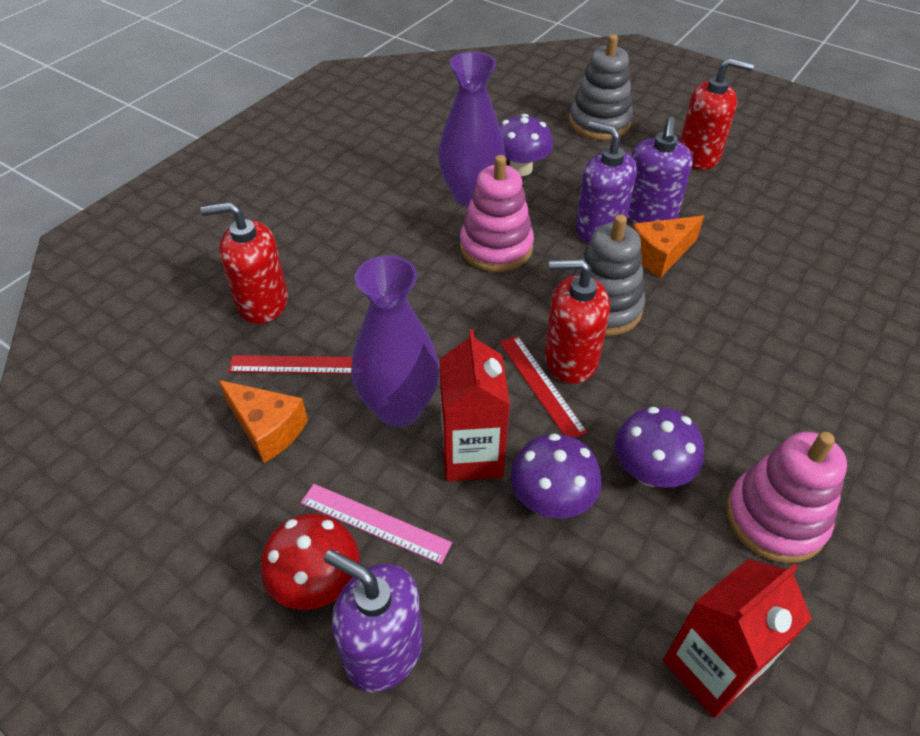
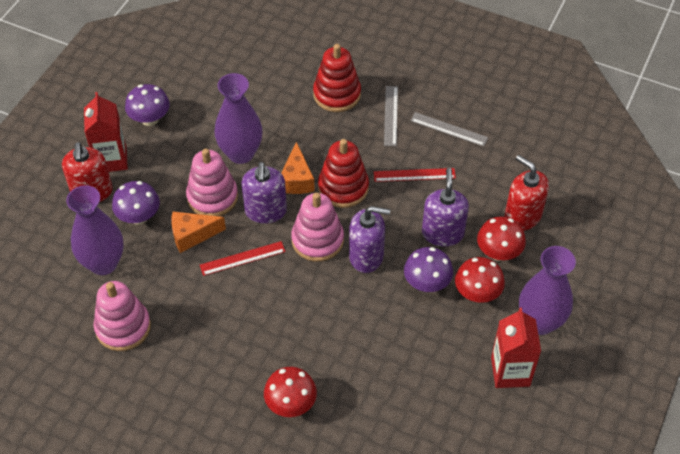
grey ruler: 0 -> 2
grey stacking toy: 2 -> 0
pink ruler: 1 -> 0
pink stacking toy: 2 -> 3
purple vase: 2 -> 3
red mushroom: 1 -> 3
red soap dispenser: 3 -> 2
red stacking toy: 0 -> 2

